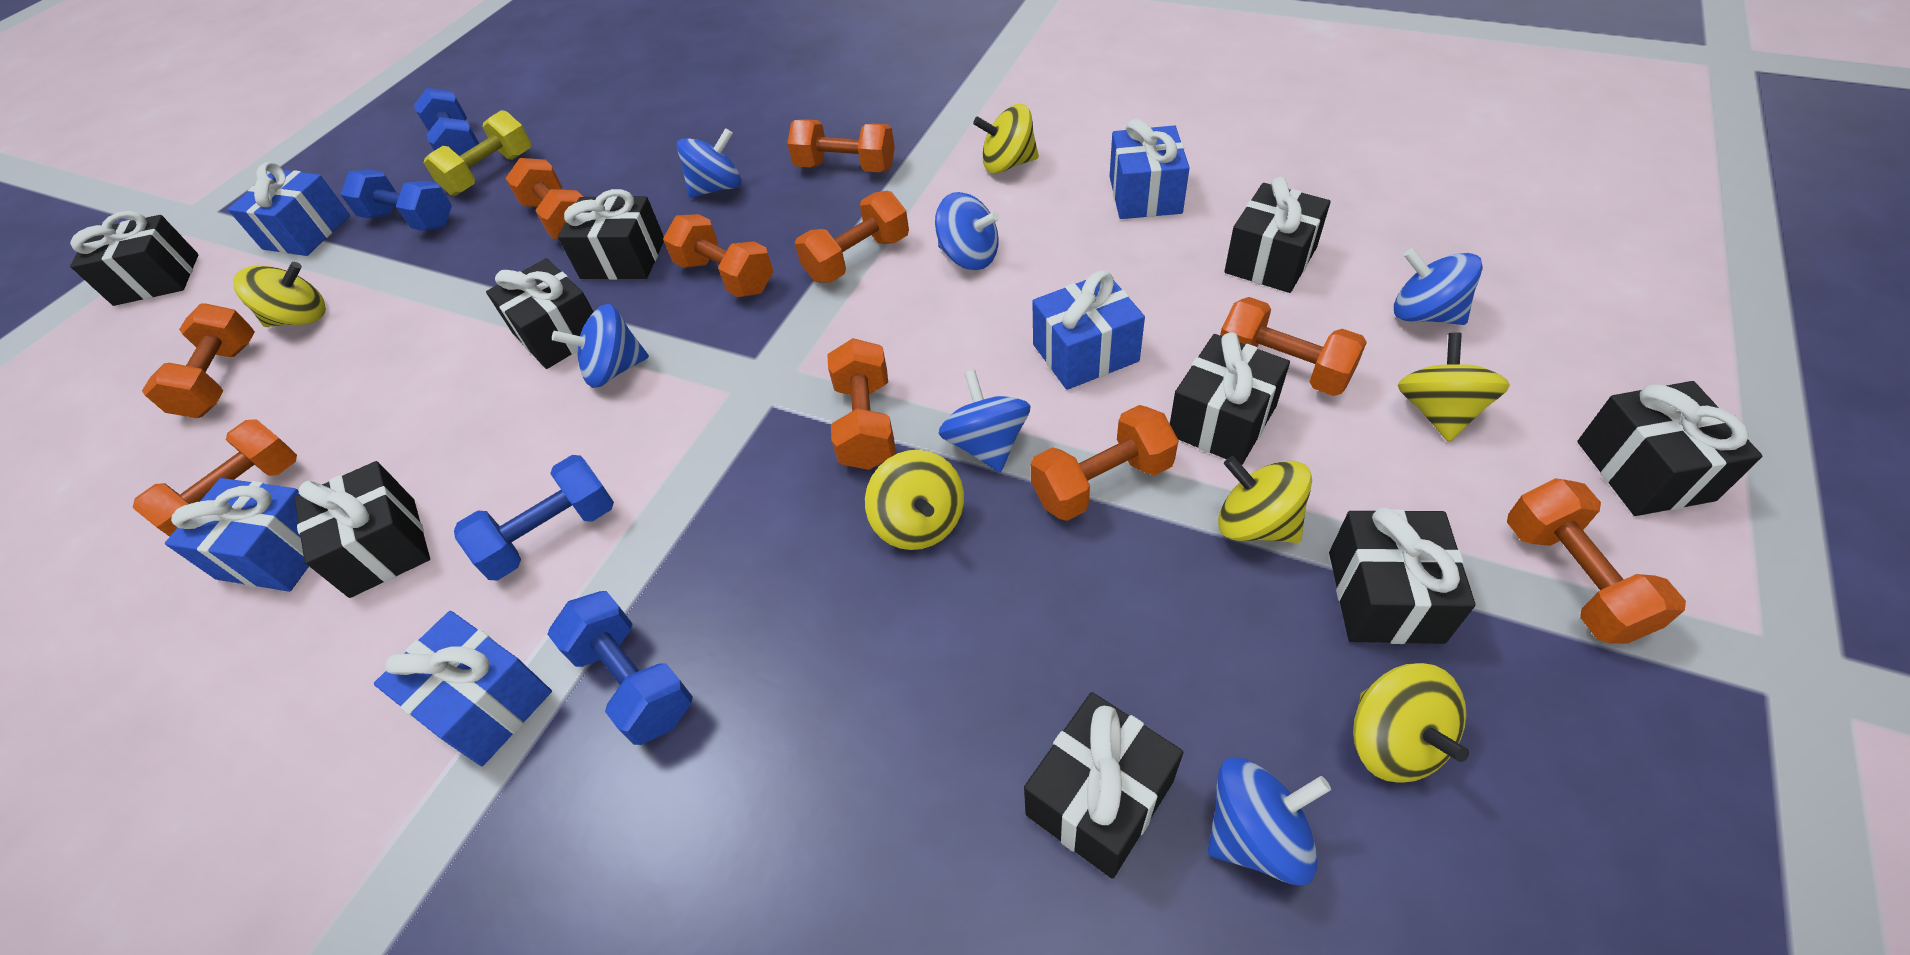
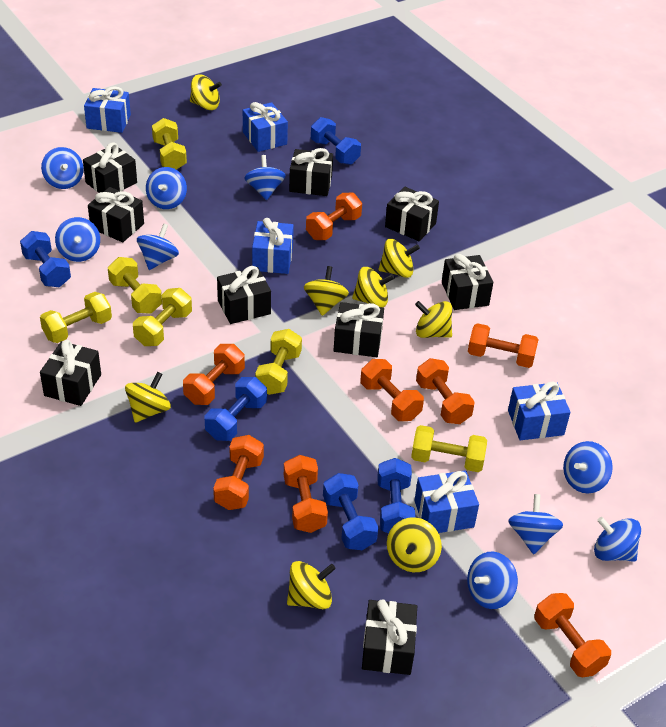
blue dumbbell: 4 -> 5
blue spinning top: 6 -> 9
orange dumbbell: 10 -> 8
yellow dumbbell: 1 -> 6
yellow spinning top: 6 -> 8

